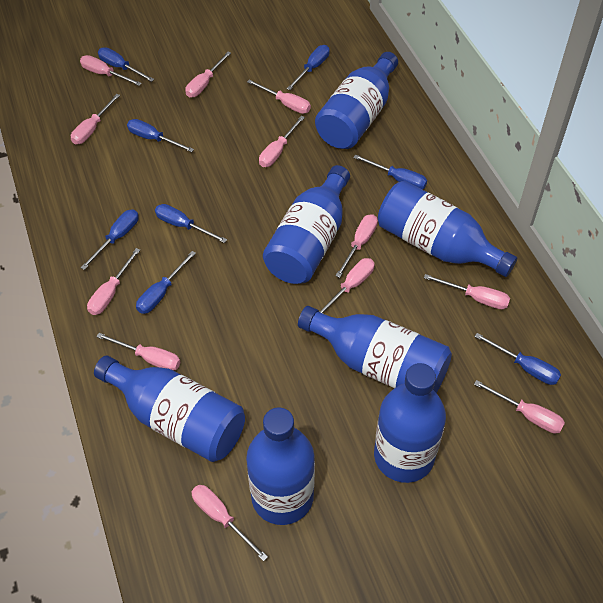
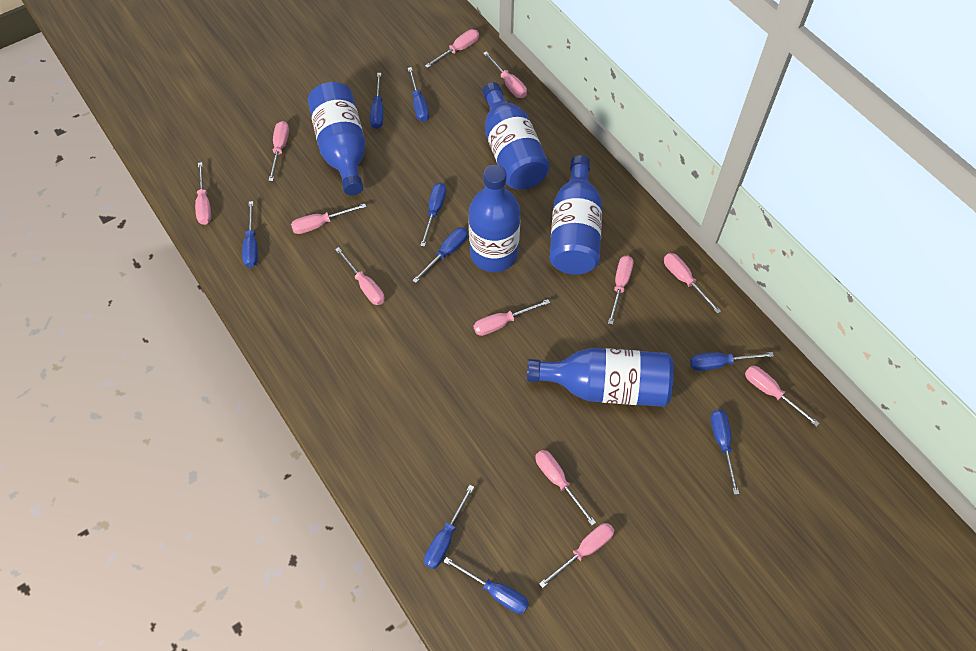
blue bottle: 7 -> 5
blue screwdriver: 8 -> 9

